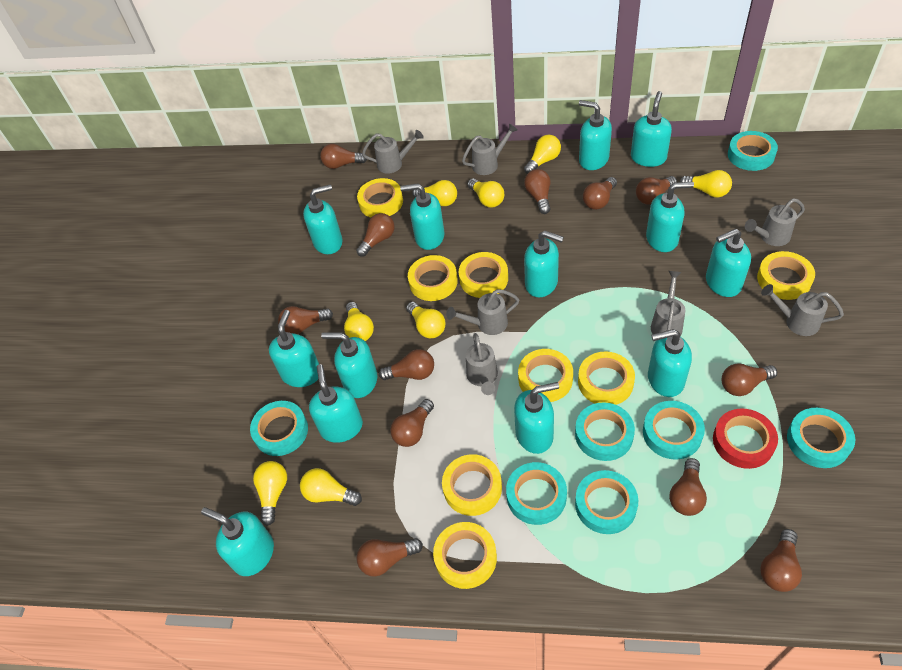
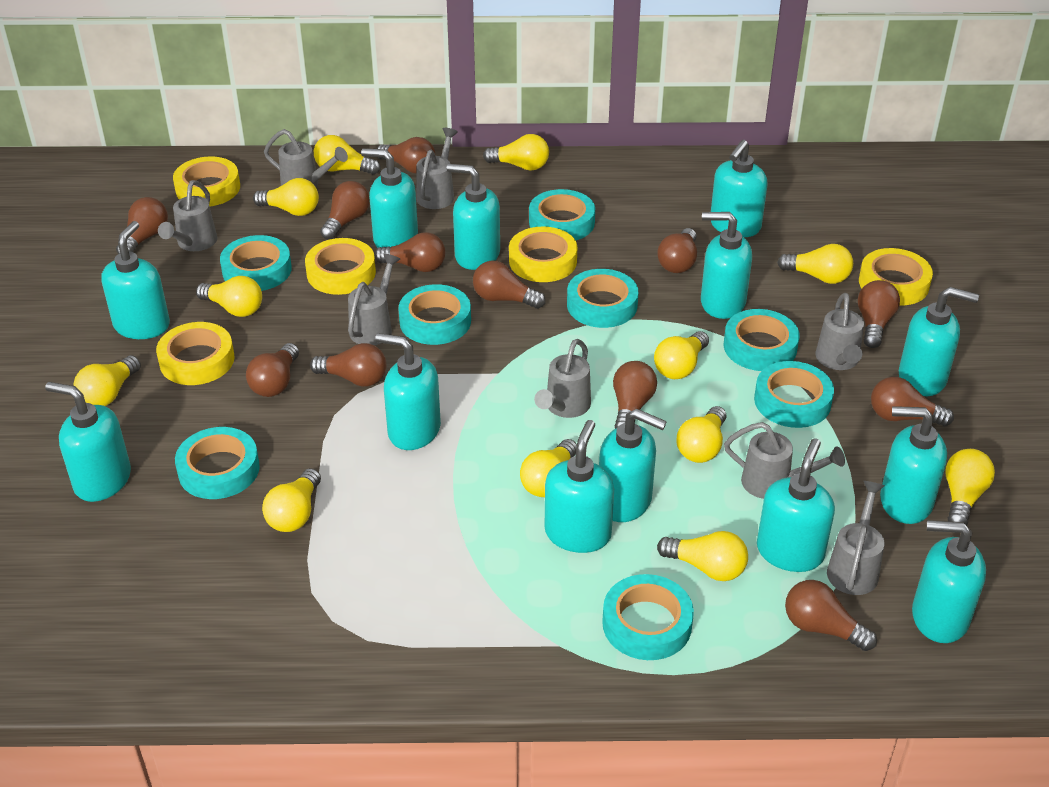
grey watering can: 7 -> 8
red tape: 1 -> 0
turquoise tape: 7 -> 8
yellow light bulb: 8 -> 12
yellow tape: 8 -> 5

